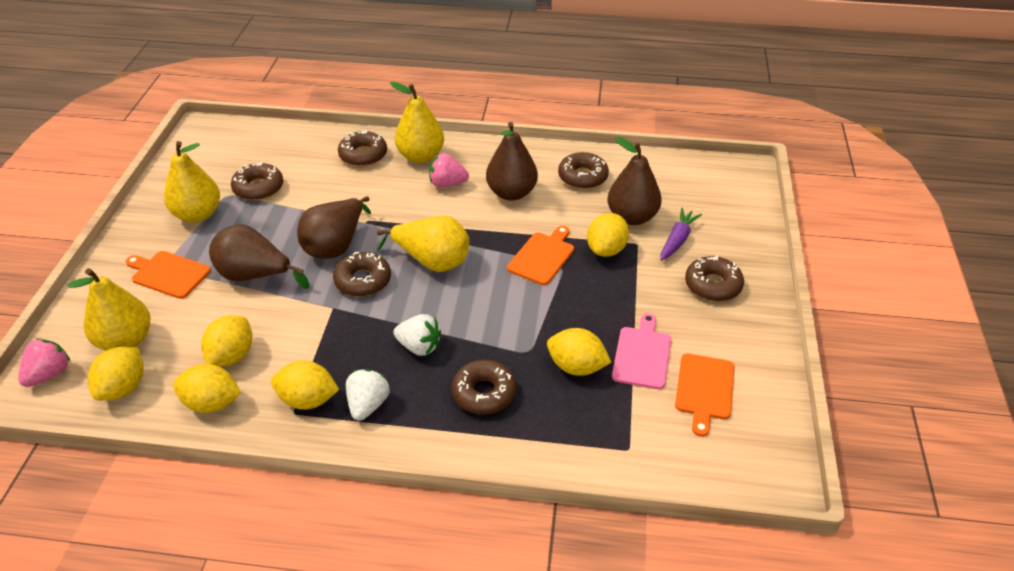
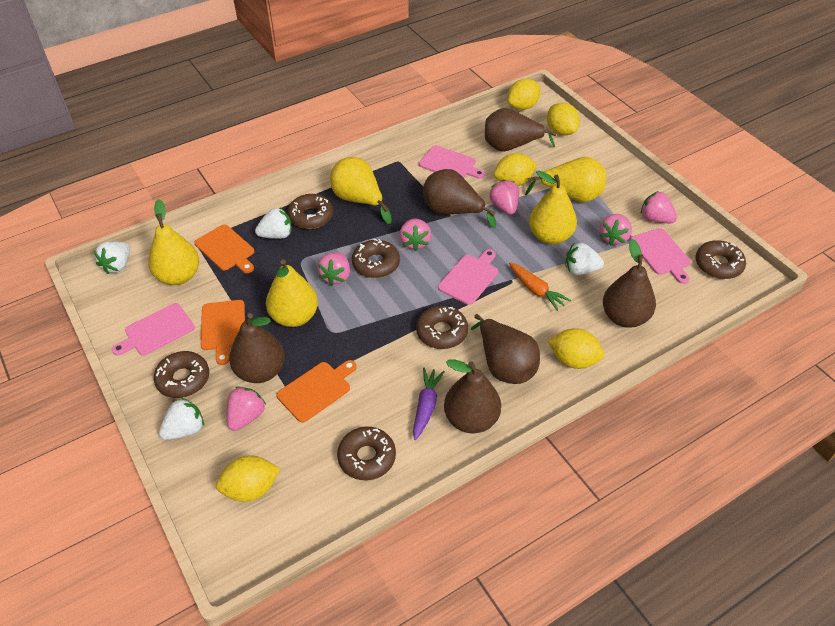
brown pear: 4 -> 6
orange carrot: 0 -> 1
pink cutting board: 1 -> 4
pink strawberry: 2 -> 6
white strawberry: 2 -> 4
yellow lemon: 6 -> 5
yellow pear: 4 -> 5

